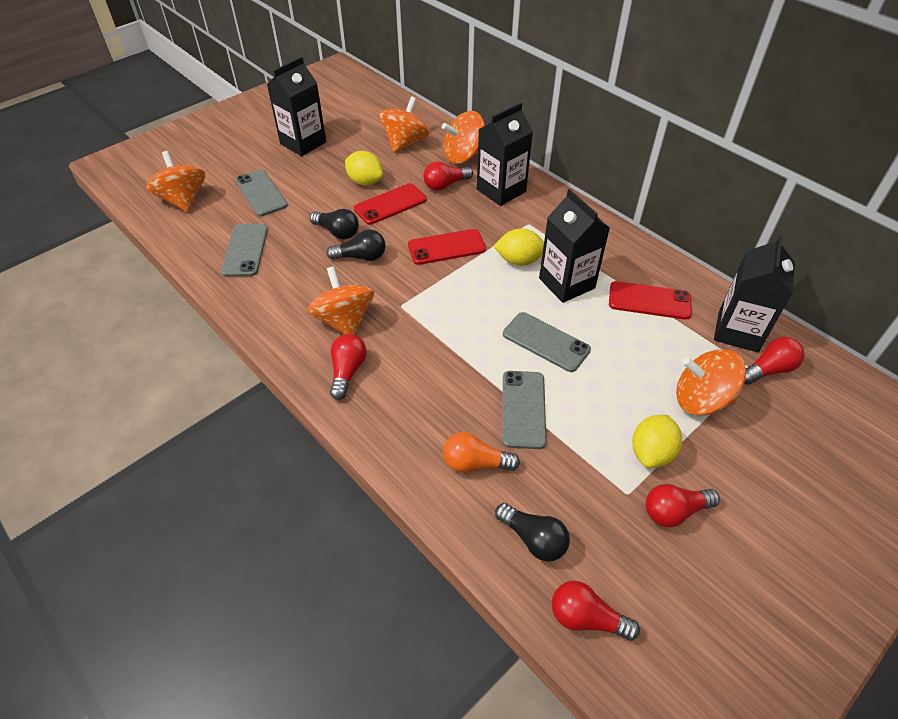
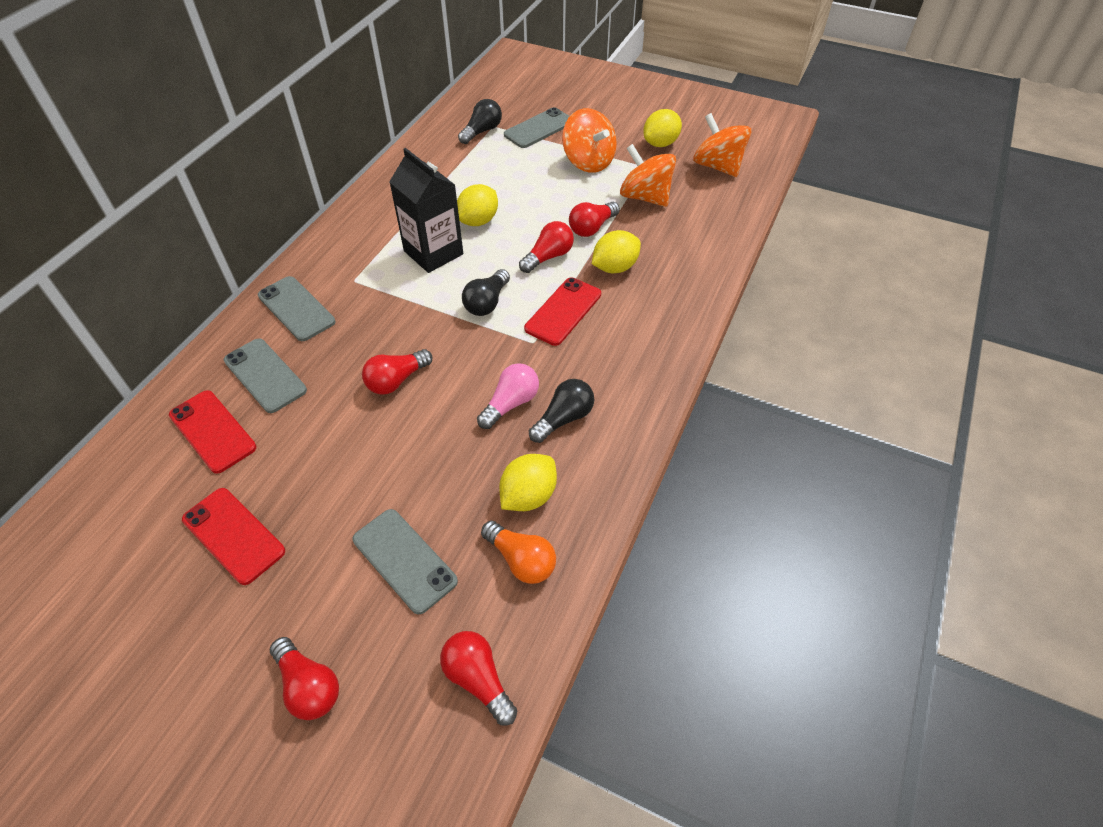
black carton: 4 -> 1
orange spinning top: 5 -> 3
pink light bulb: 0 -> 1
yellow lemon: 3 -> 4

